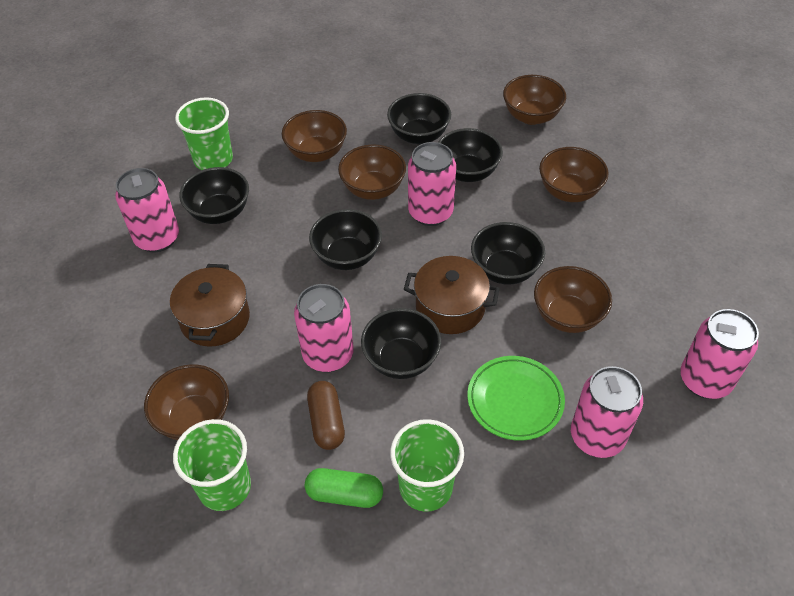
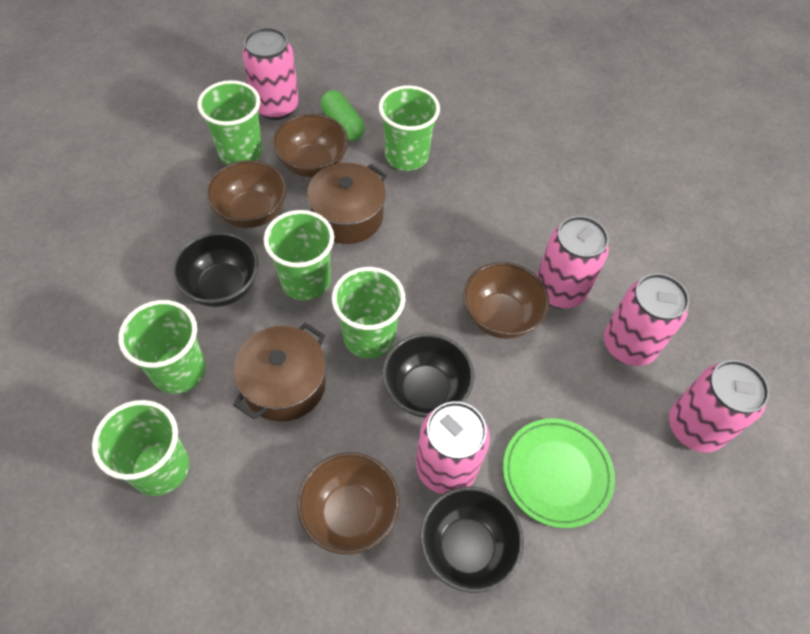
black bowl: 6 -> 3
brown bowl: 6 -> 4
brown capsule: 1 -> 0
green cup: 3 -> 6

